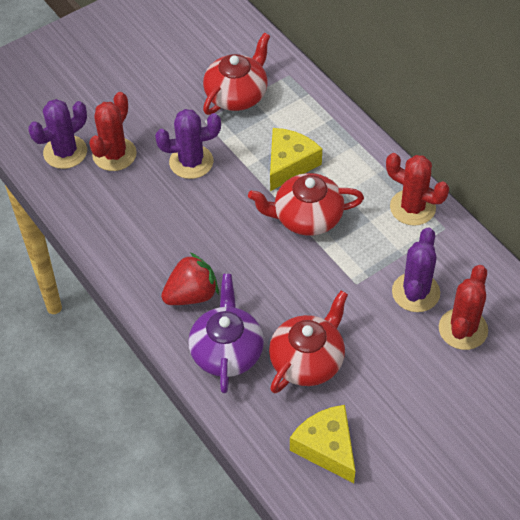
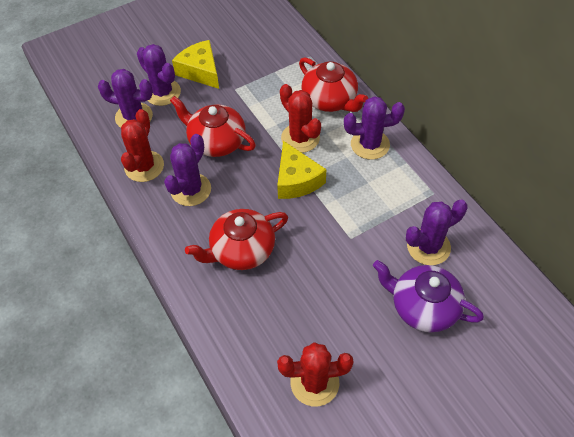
purple cactus: 3 -> 5
red strawberry: 1 -> 0

